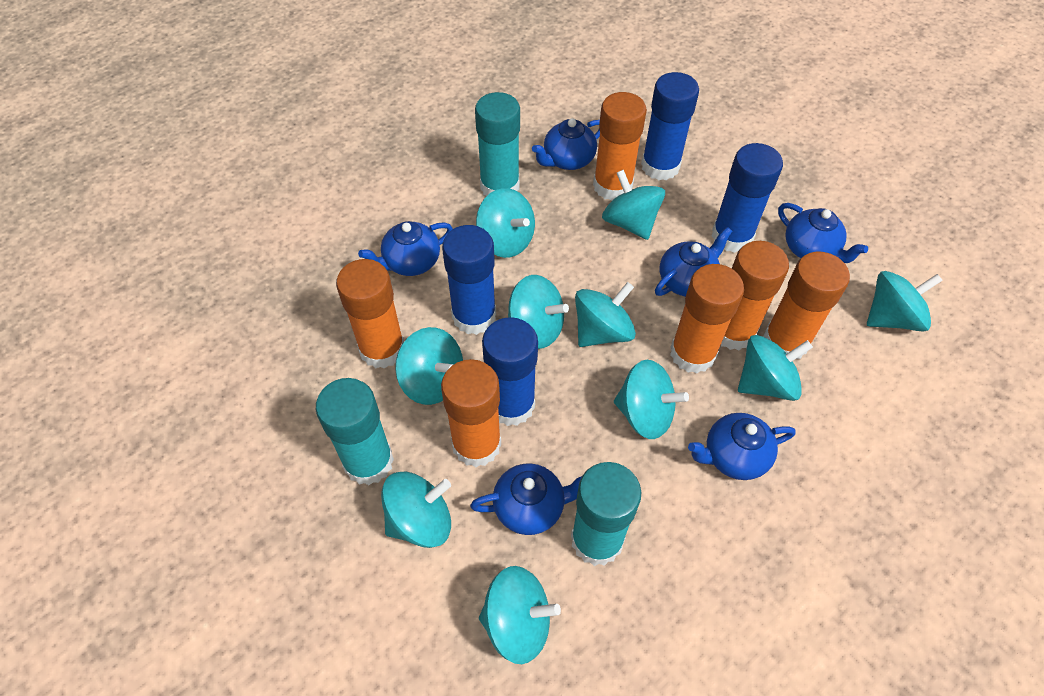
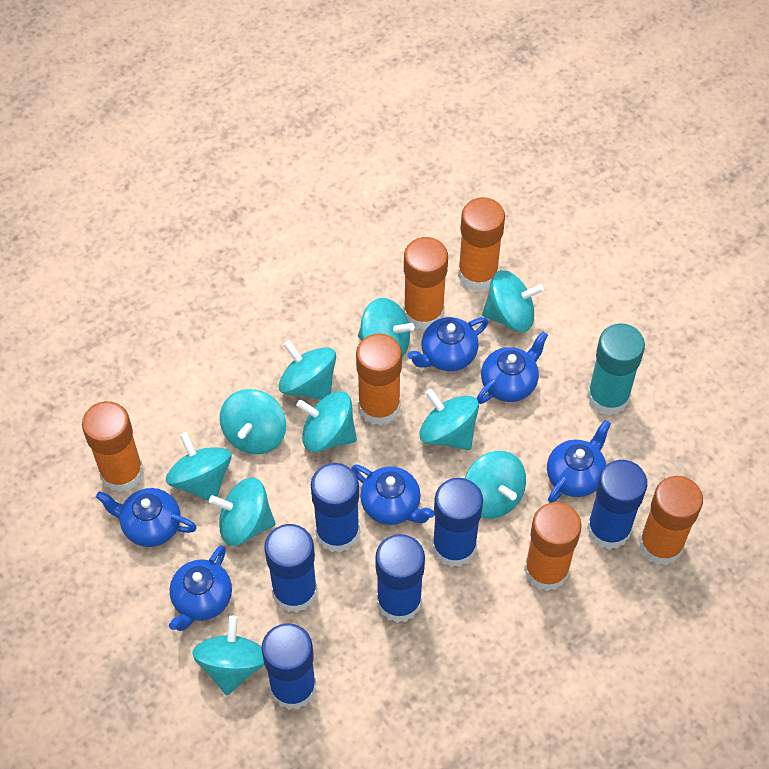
blue glue stick: 4 -> 6
turquoise glue stick: 3 -> 1

